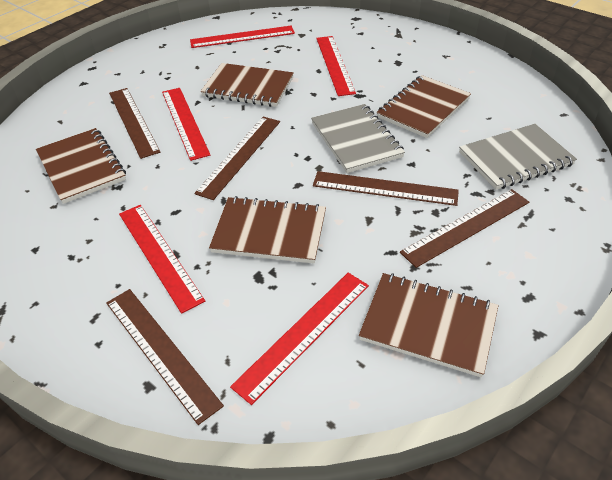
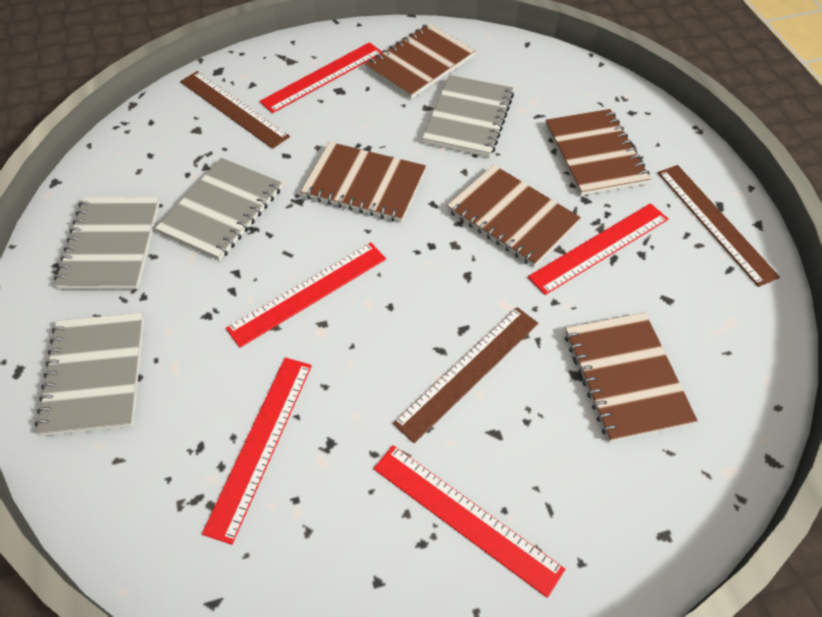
brown ruler: 5 -> 3
grey notebook: 2 -> 4

